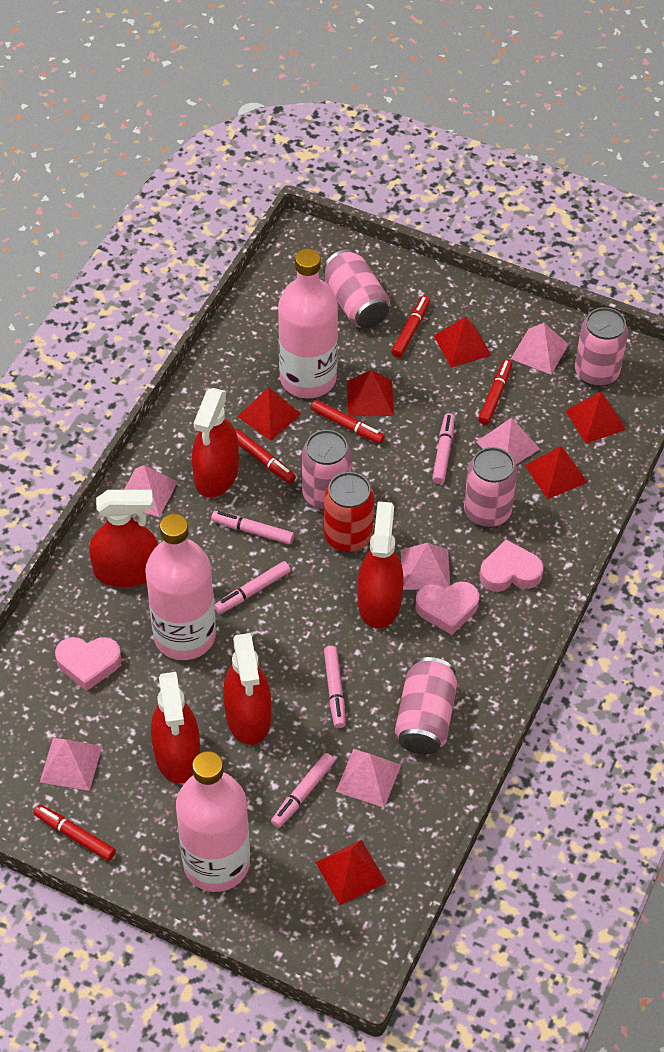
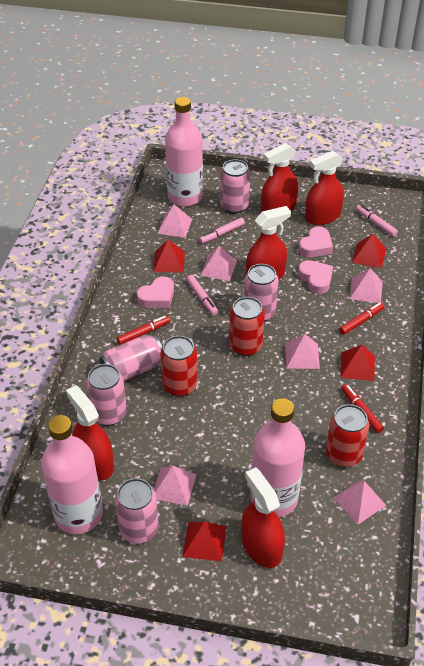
pink marker: 5 -> 3
red can: 1 -> 3
red marker: 5 -> 3
red pyramid: 6 -> 4

